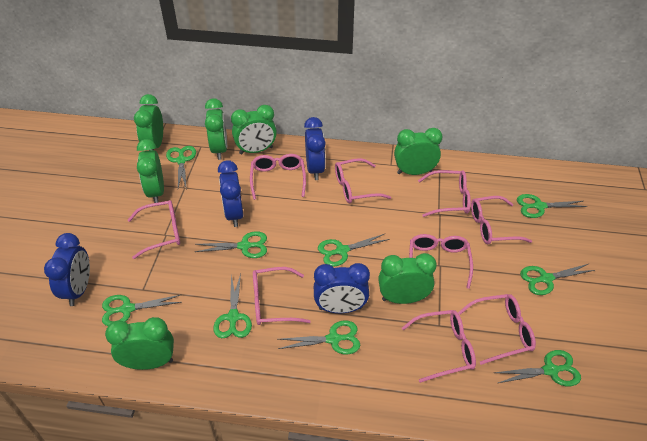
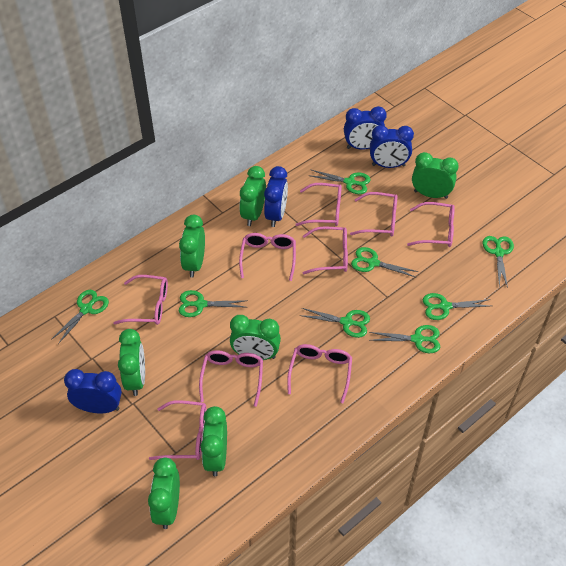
green scissors: 9 -> 8

